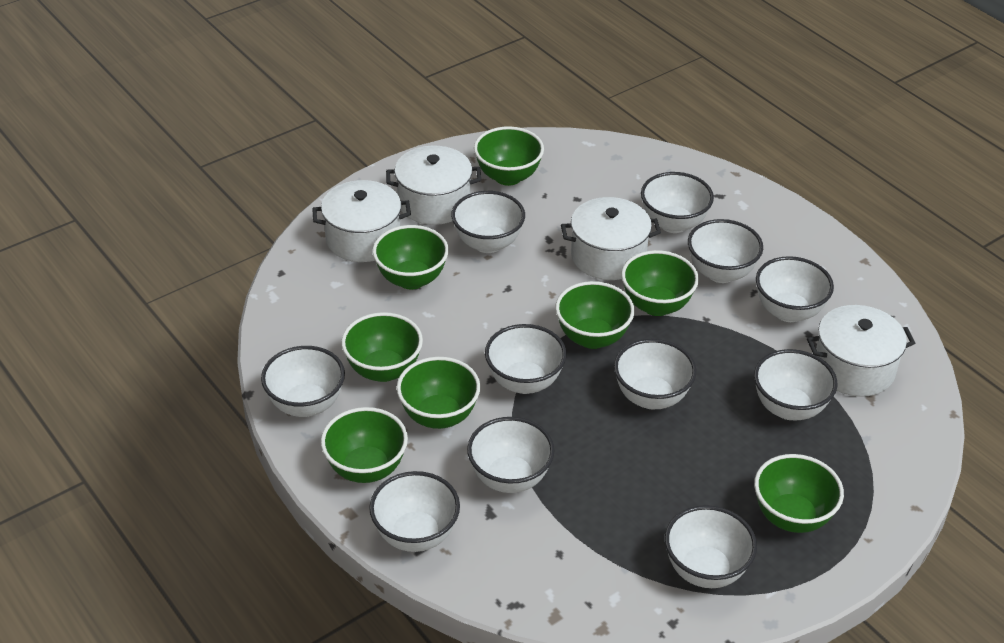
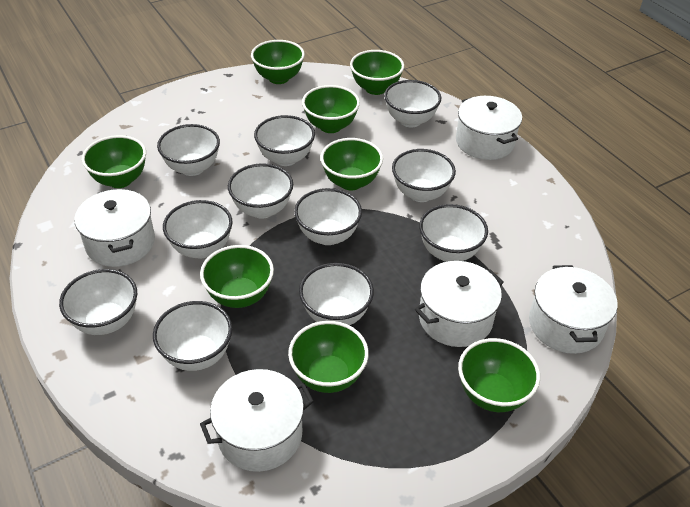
white pot: 4 -> 5

